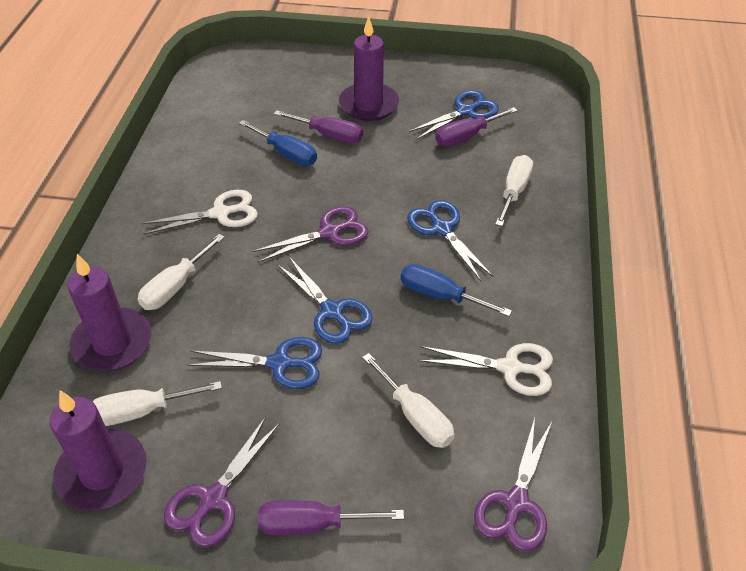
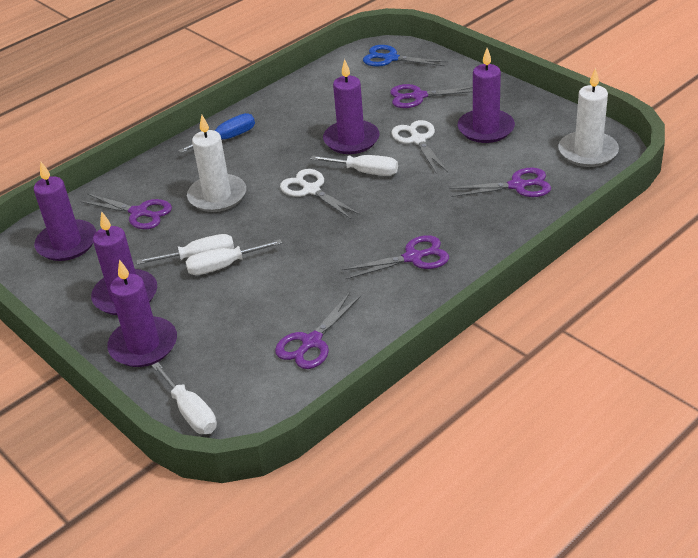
blue scissors: 4 -> 1
blue screwdriver: 2 -> 1
purple candle: 3 -> 5
purple scissors: 3 -> 5
purple screwdriver: 3 -> 0
white candle: 0 -> 2

